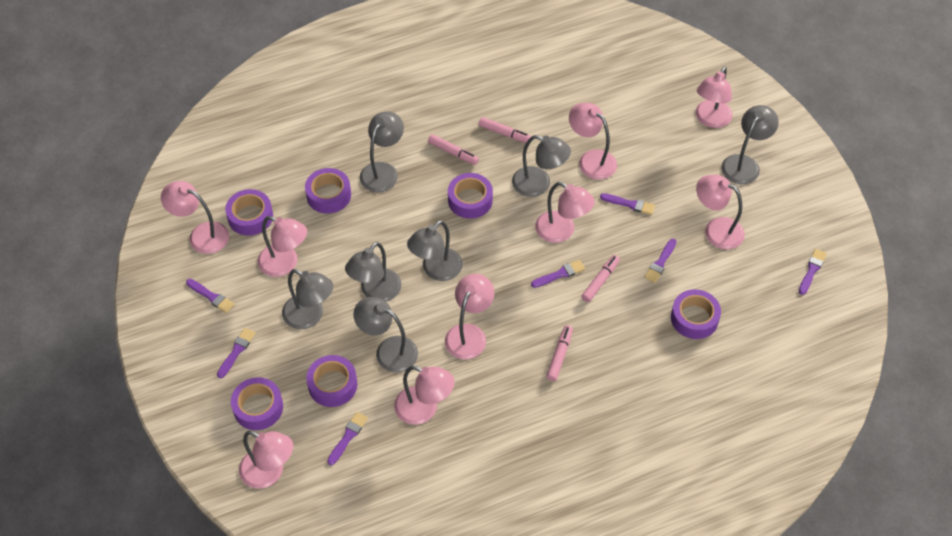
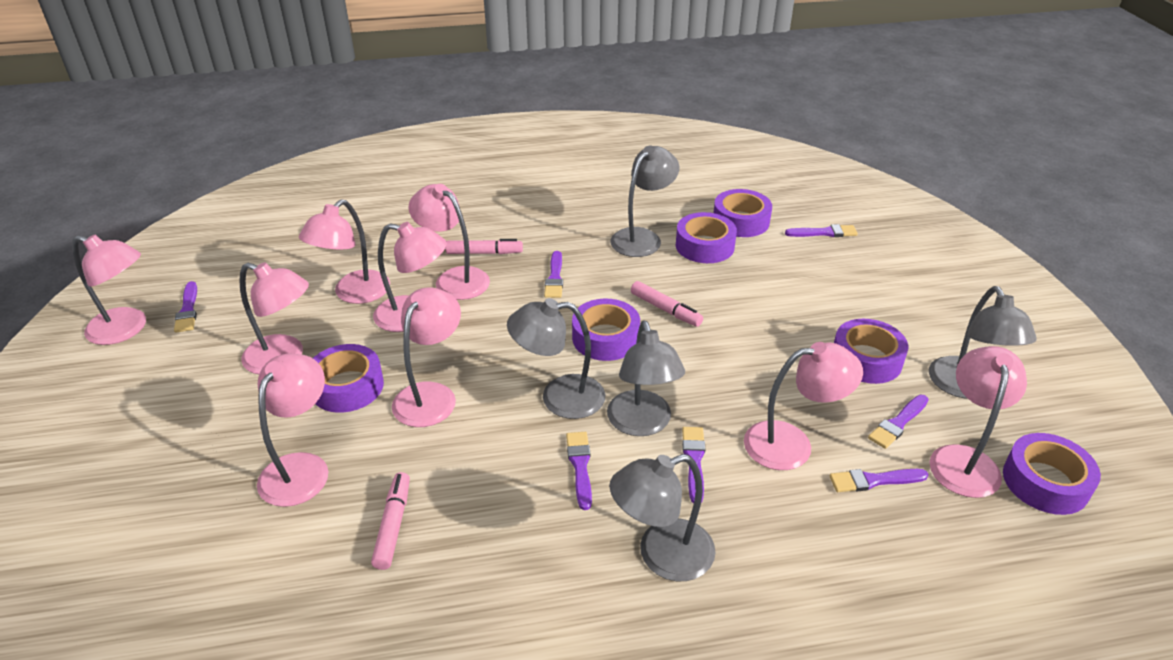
grey lamp: 7 -> 5
pink marker: 4 -> 3

